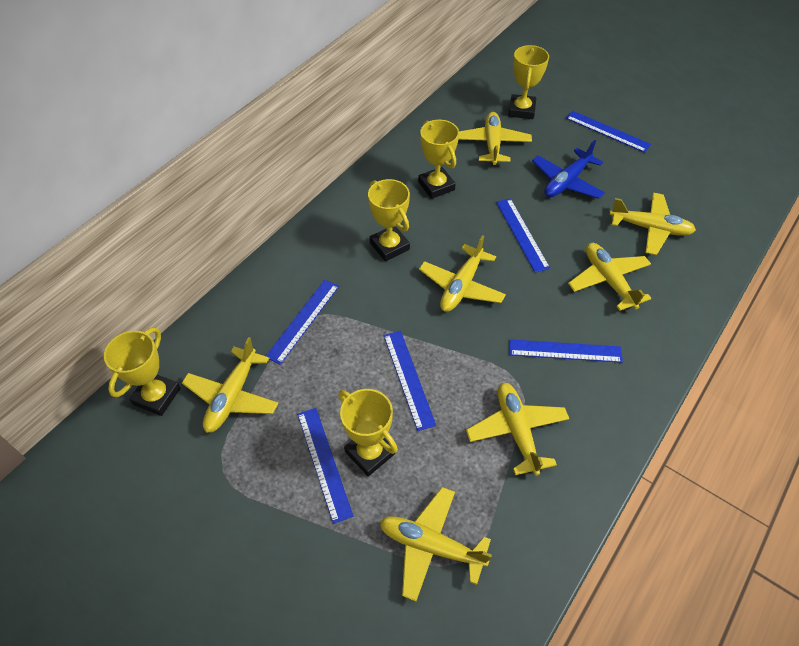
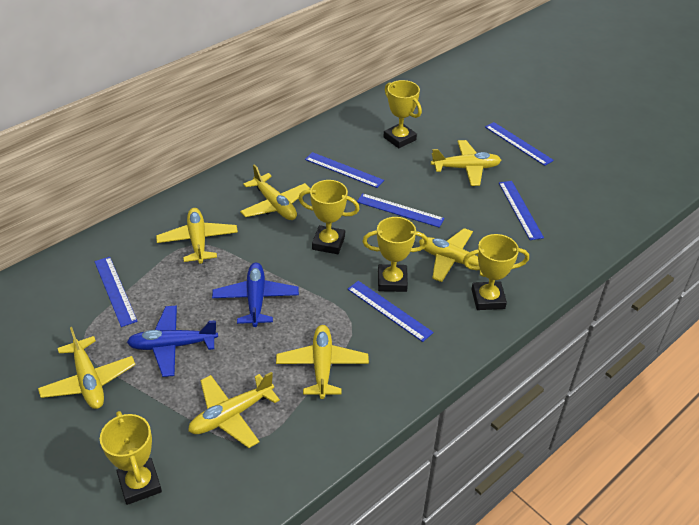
blue plane: 1 -> 2

